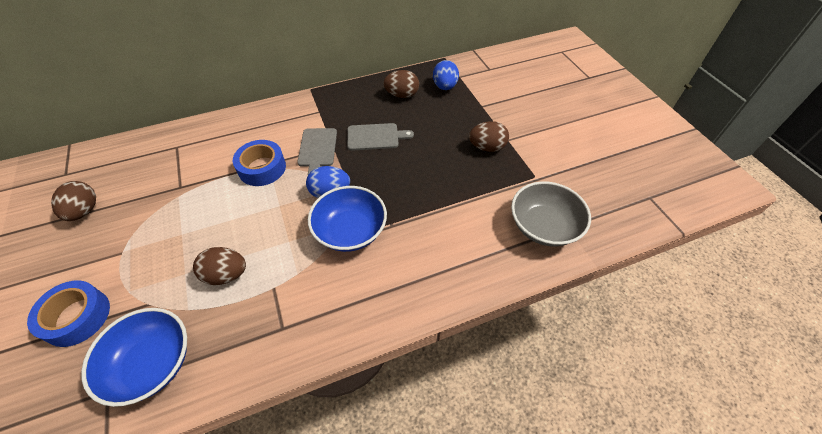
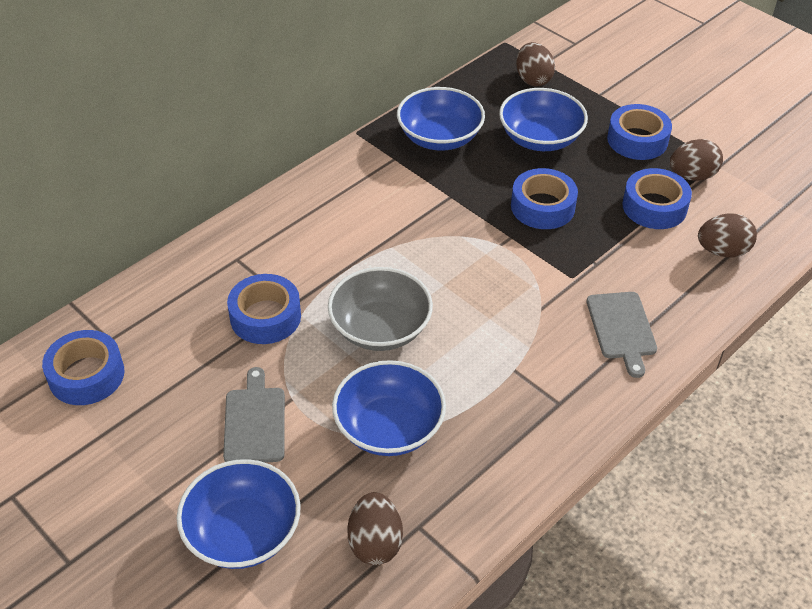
blue bowl: 2 -> 4
blue egg: 2 -> 0
blue tape: 2 -> 5

